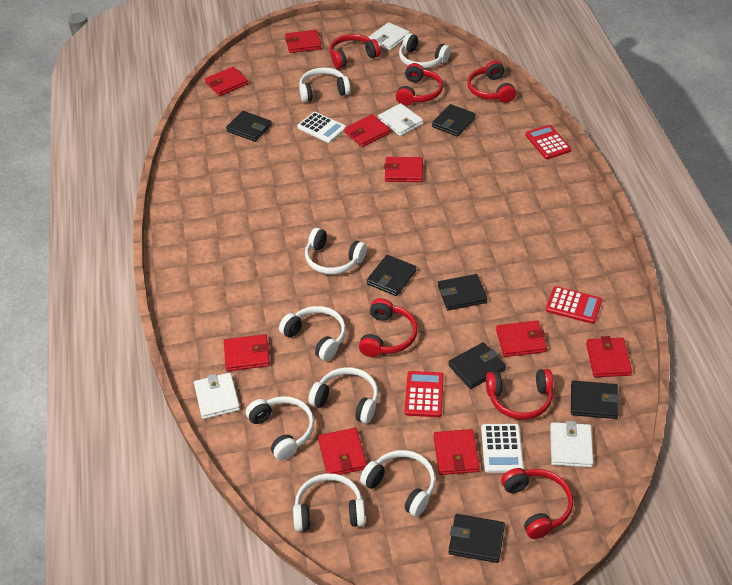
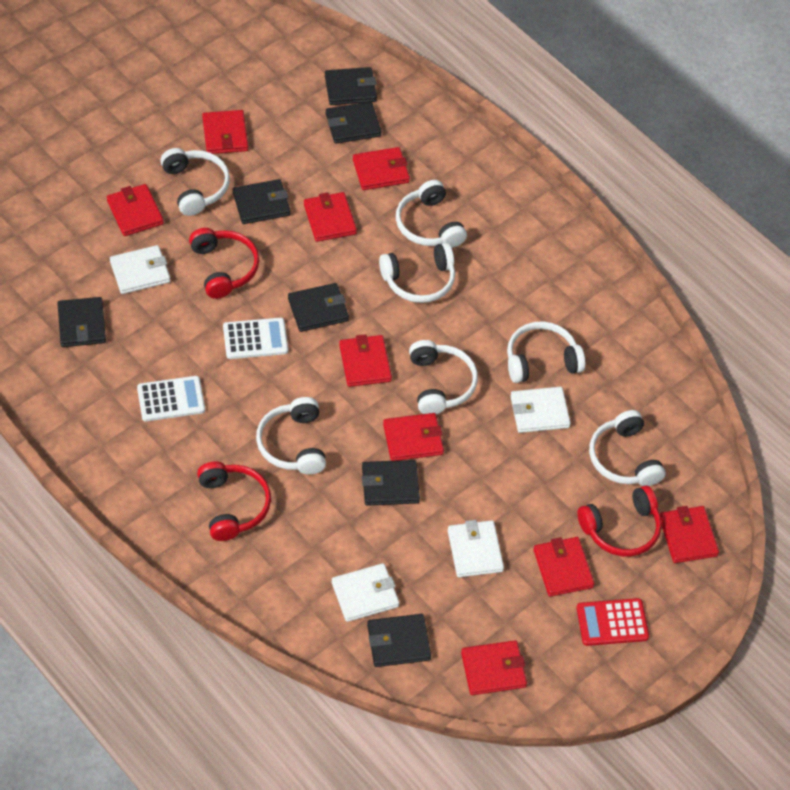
red calculator: 3 -> 1
red headphones: 6 -> 3
white headphones: 8 -> 7

